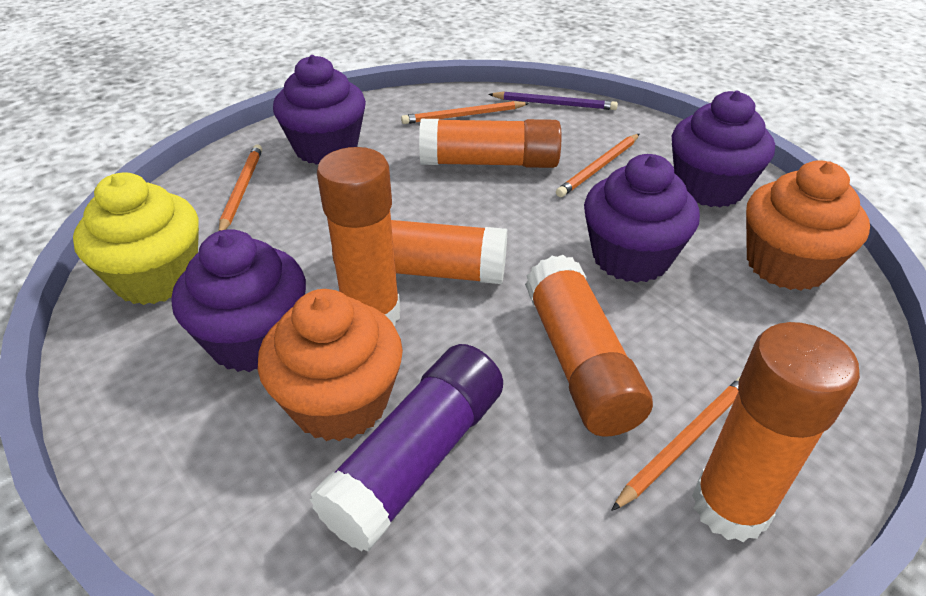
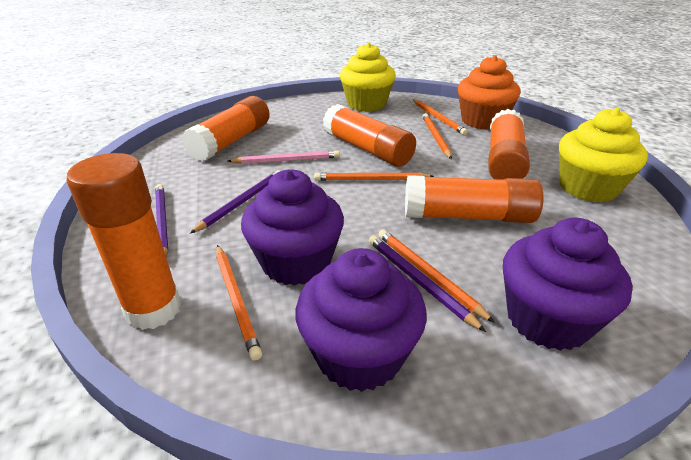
orange cupcake: 2 -> 1
orange pencil: 4 -> 5
pink pencil: 0 -> 1
purple cupcake: 4 -> 3
purple glue stick: 1 -> 0
purple pencil: 1 -> 3
yellow cupcake: 1 -> 2

